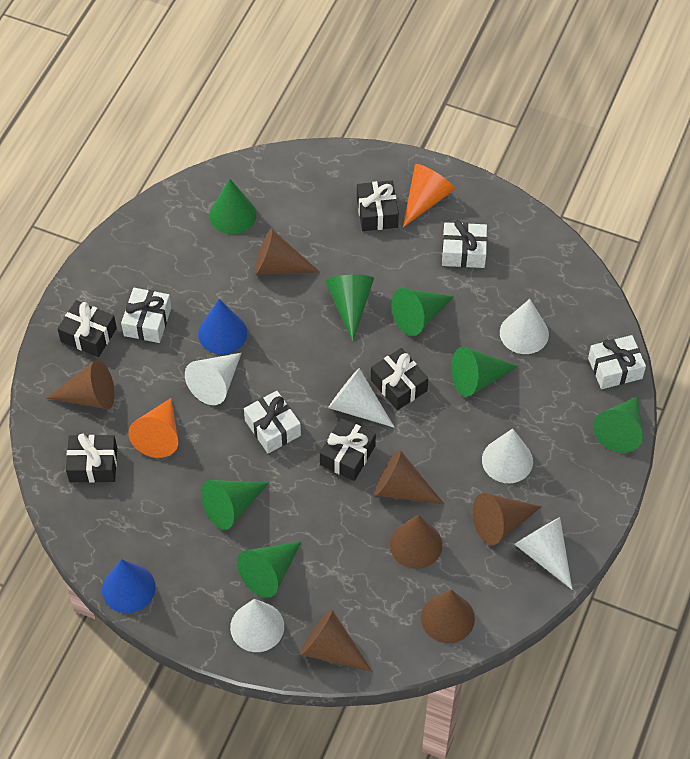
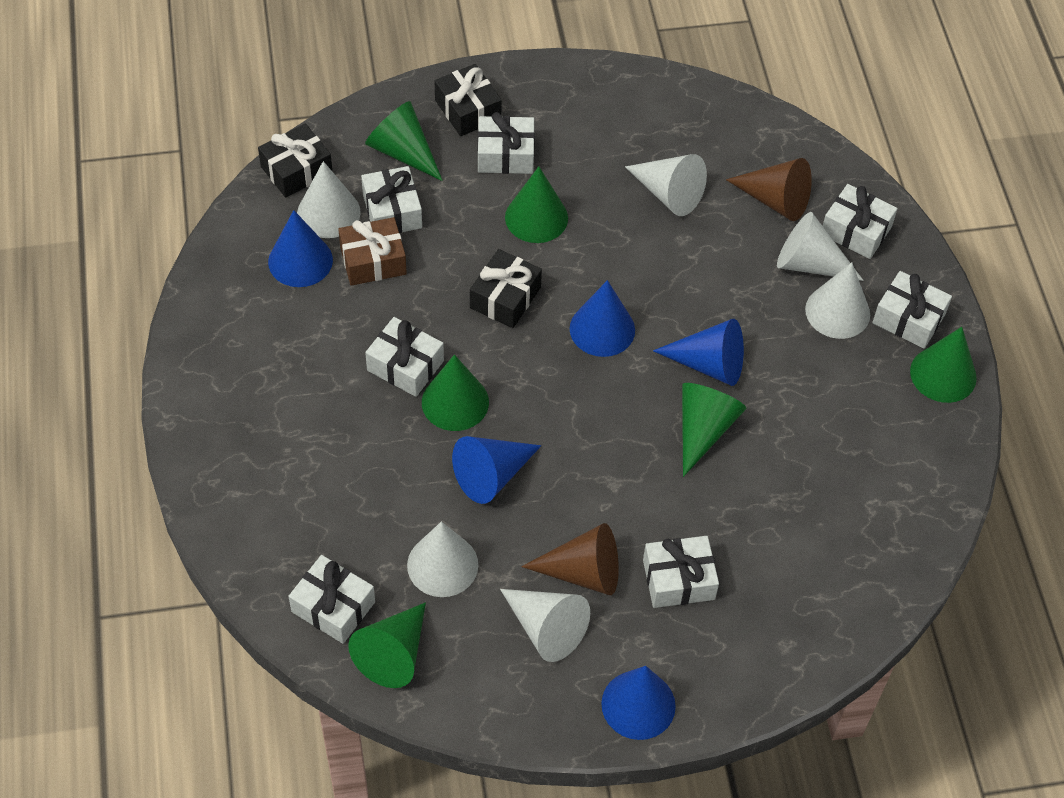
black gift: 5 -> 3
blue cone: 2 -> 5
brown cone: 7 -> 2
brown gift: 0 -> 1
green cone: 7 -> 6
orange cone: 2 -> 0
white gift: 4 -> 7

